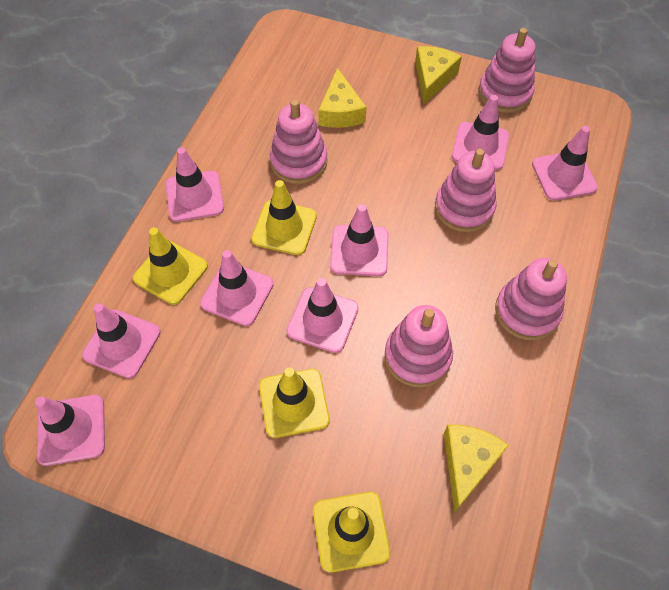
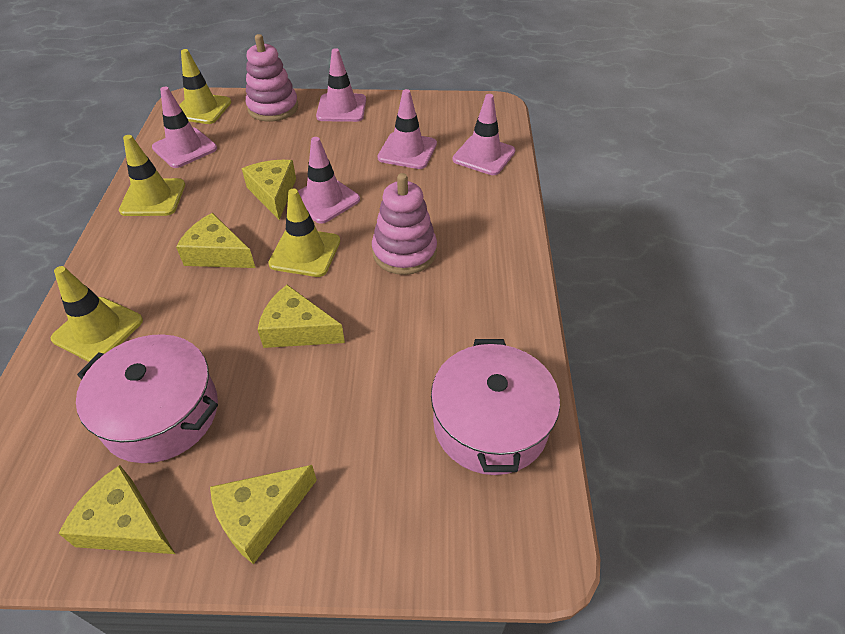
pink pot: 0 -> 2
pink stacking toy: 5 -> 2
pink traffic cone: 8 -> 5
yellow cheese: 3 -> 5

